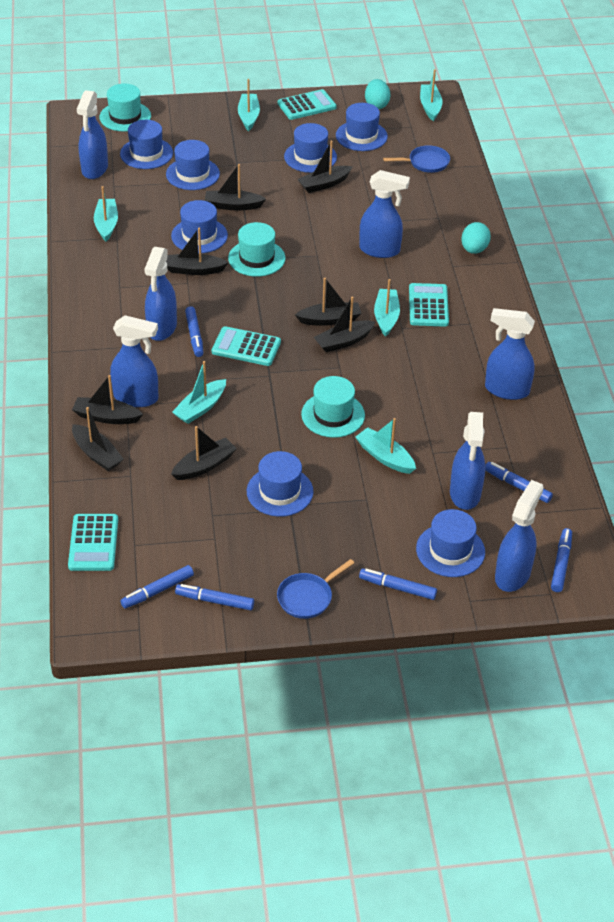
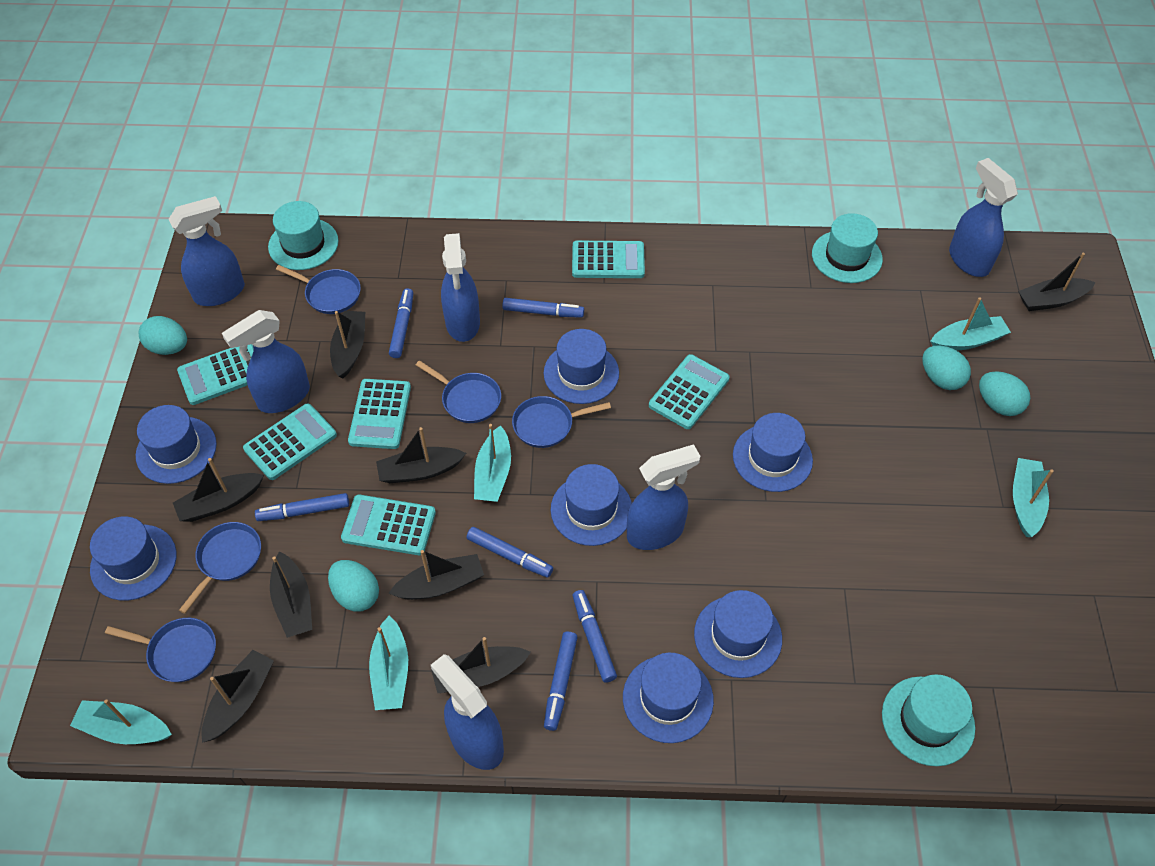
blue pan: 2 -> 5
blue spray bottle: 7 -> 6
turquoise boat: 6 -> 5
turquoise calculator: 4 -> 6
turquoise egg: 2 -> 4

